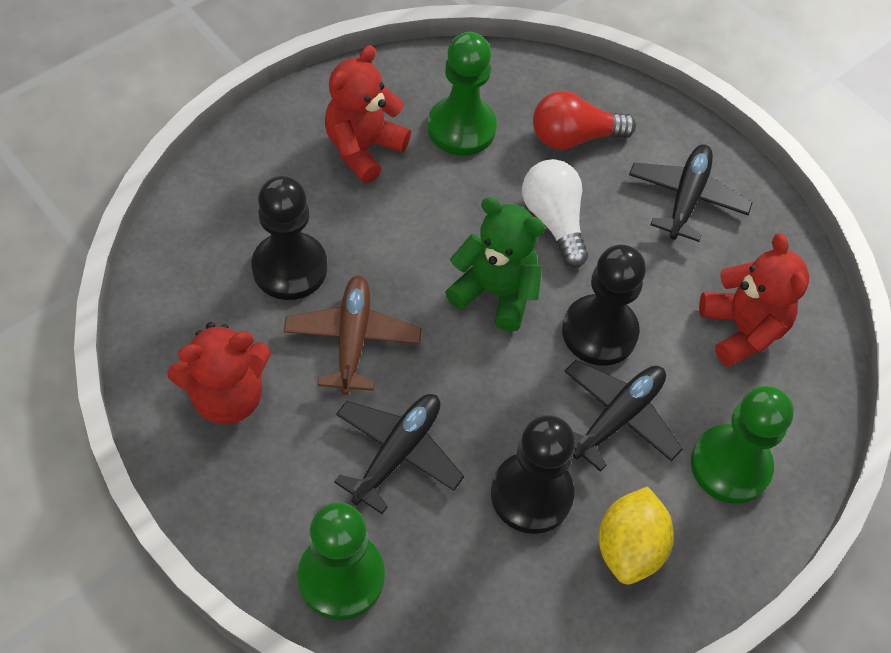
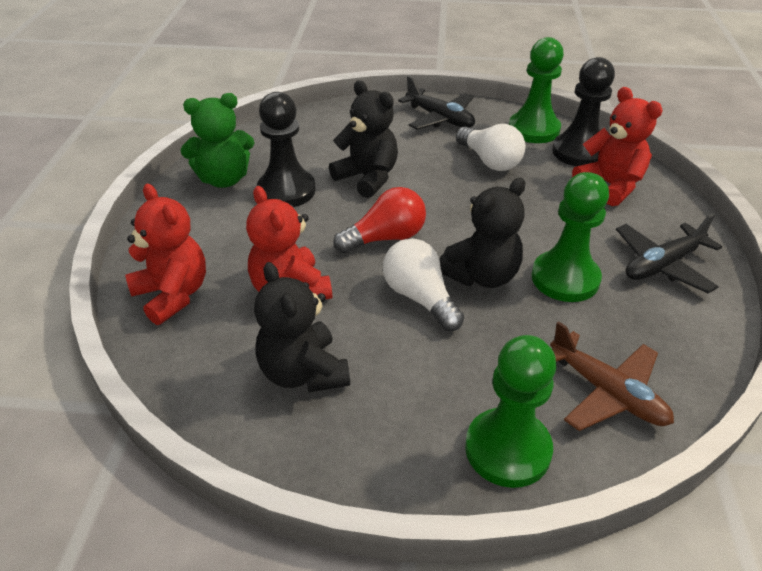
black pawn: 3 -> 2
black plane: 3 -> 2
black teddy bear: 0 -> 3
white light bulb: 1 -> 2
yellow lemon: 1 -> 0

